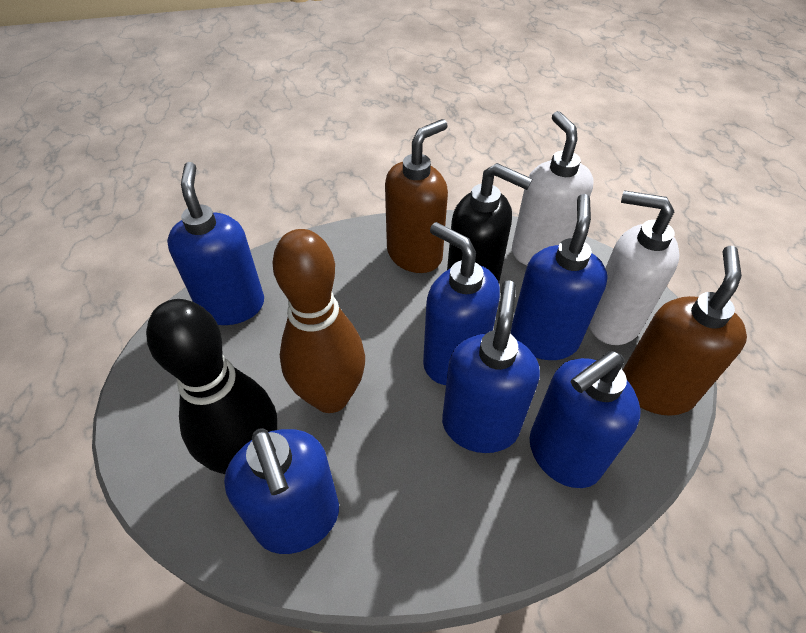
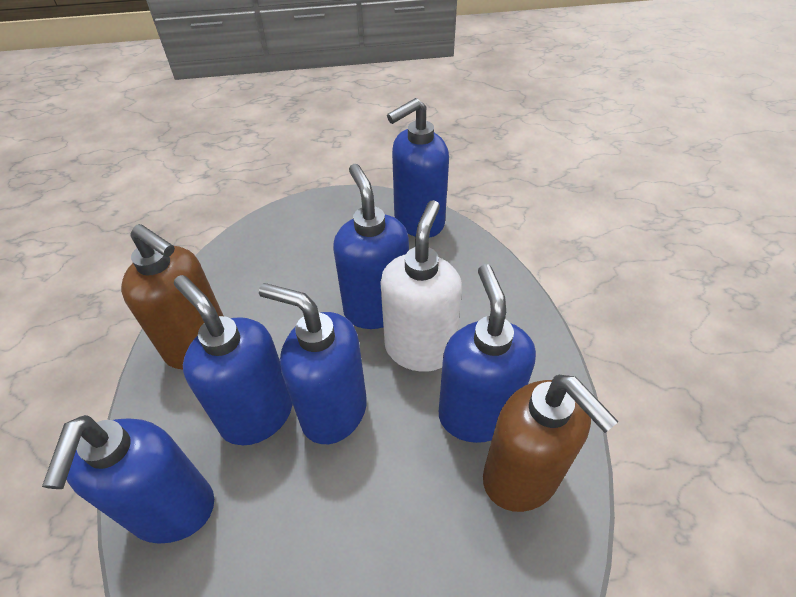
black bowling pin: 1 -> 0
black soap dispenser: 1 -> 0
brown bowling pin: 1 -> 0
white soap dispenser: 2 -> 1

